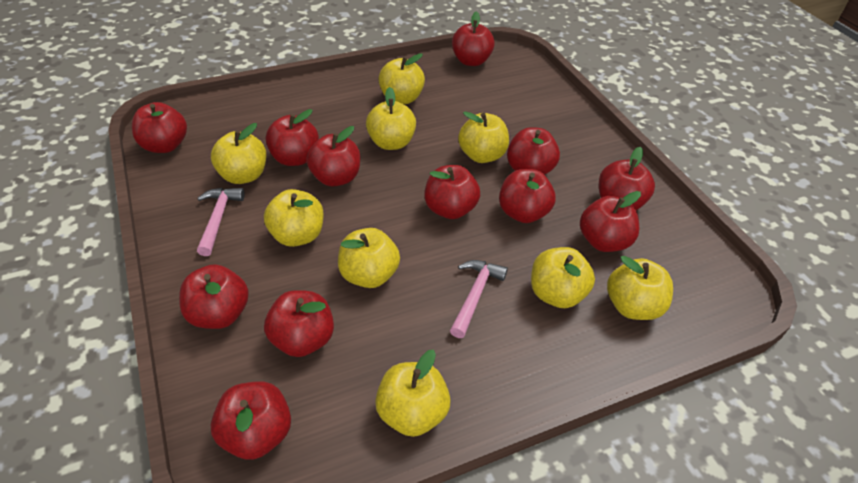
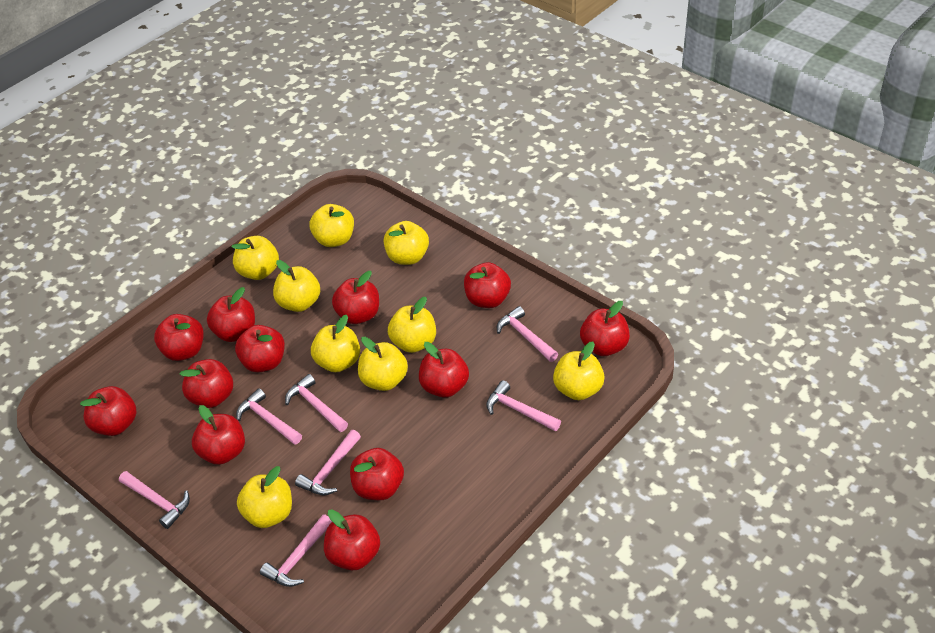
pink hammer: 2 -> 7

